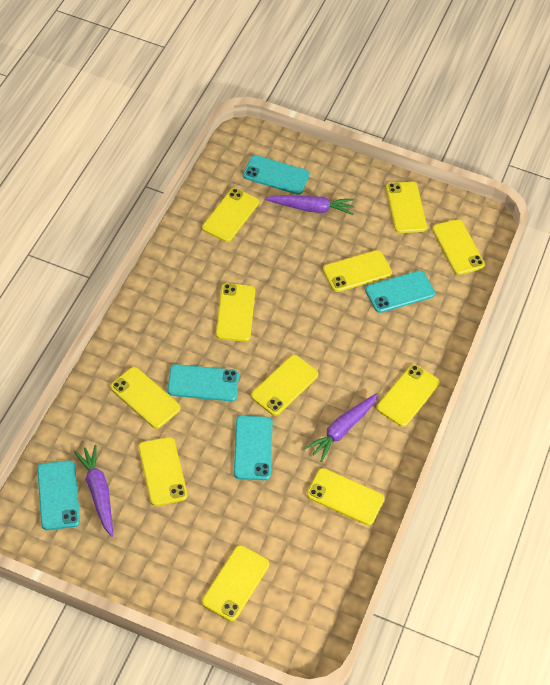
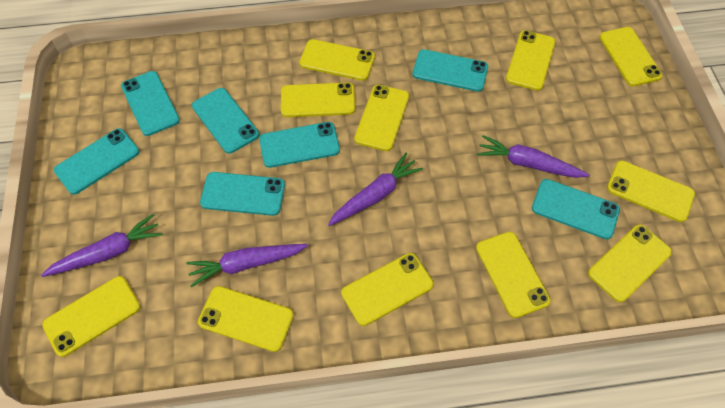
purple carrot: 3 -> 4
turquoise phone: 5 -> 7

